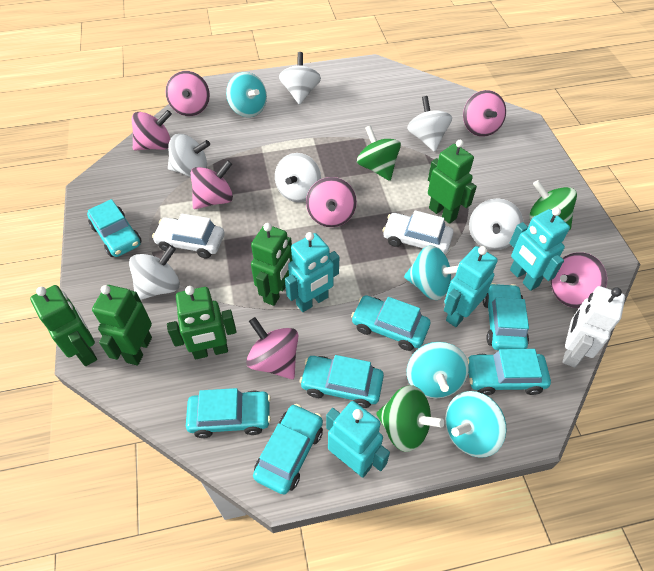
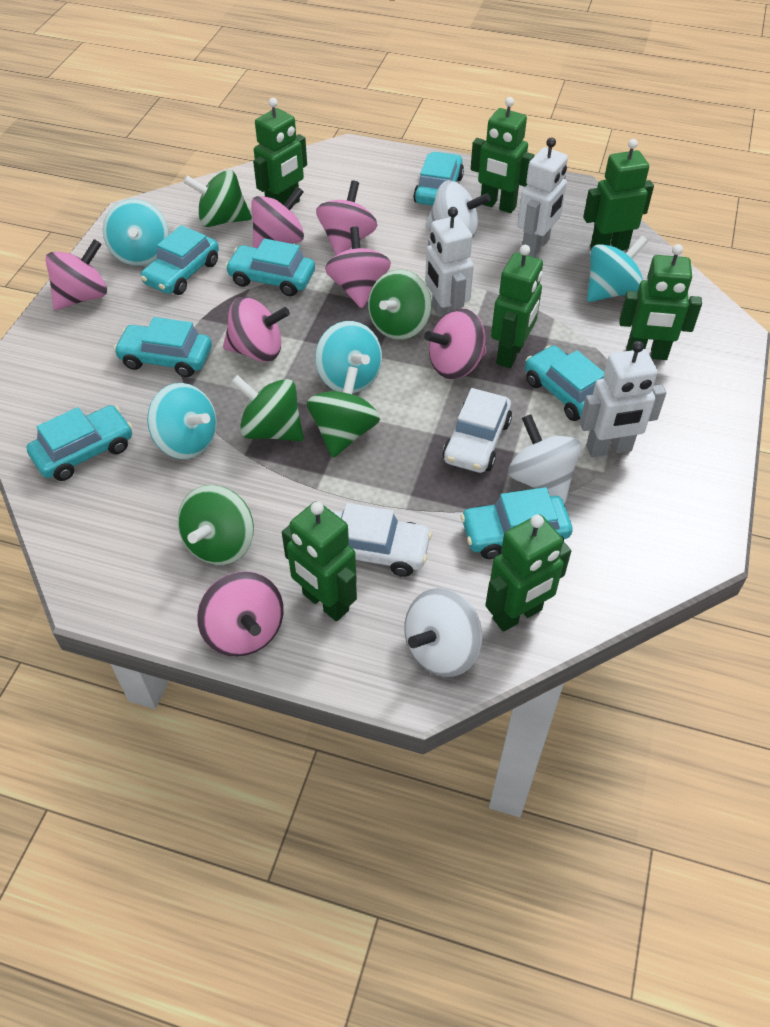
green robot: 5 -> 7
green spinning top: 3 -> 5
turquoise robot: 4 -> 0
white robot: 1 -> 3
white spinning top: 6 -> 3

